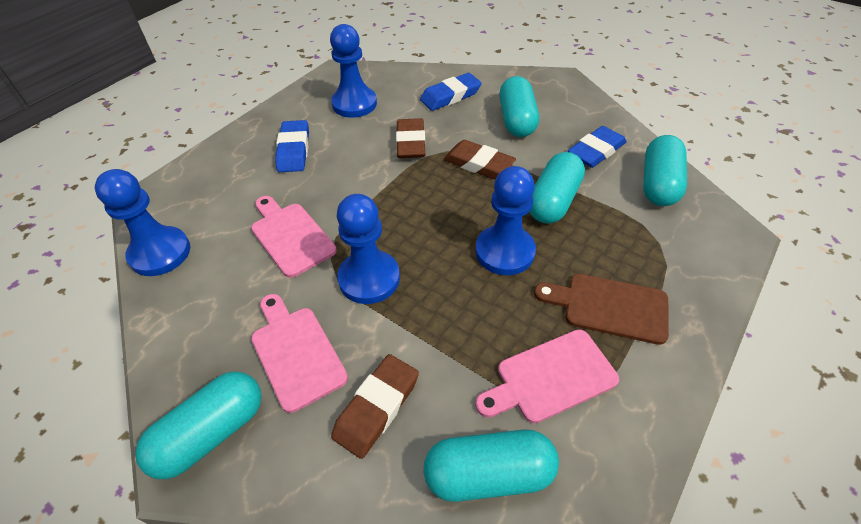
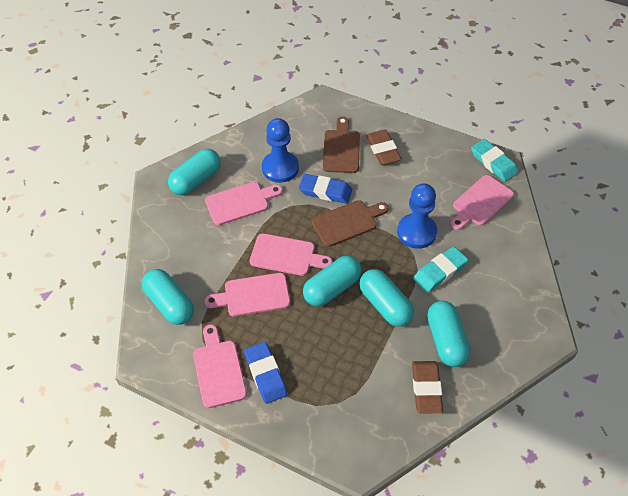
blue eraser: 3 -> 2
blue pawn: 4 -> 2
brown cutting board: 1 -> 2
brown eraser: 3 -> 2
pink cutting board: 3 -> 5
turquoise eraser: 0 -> 2

